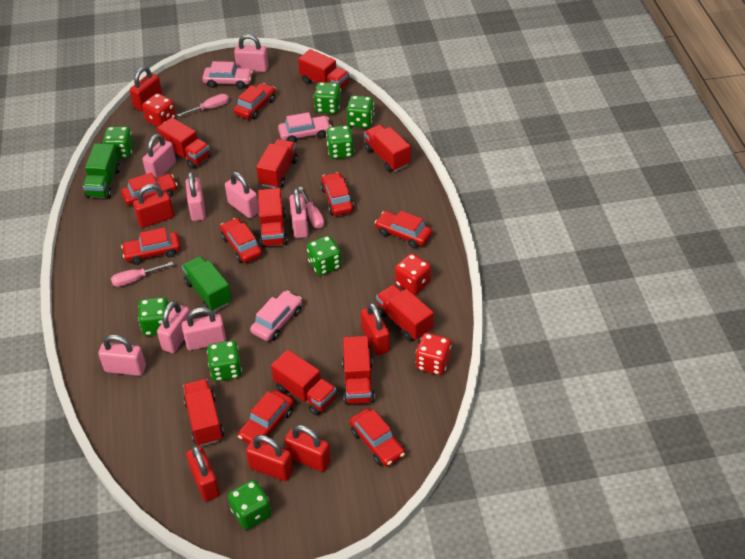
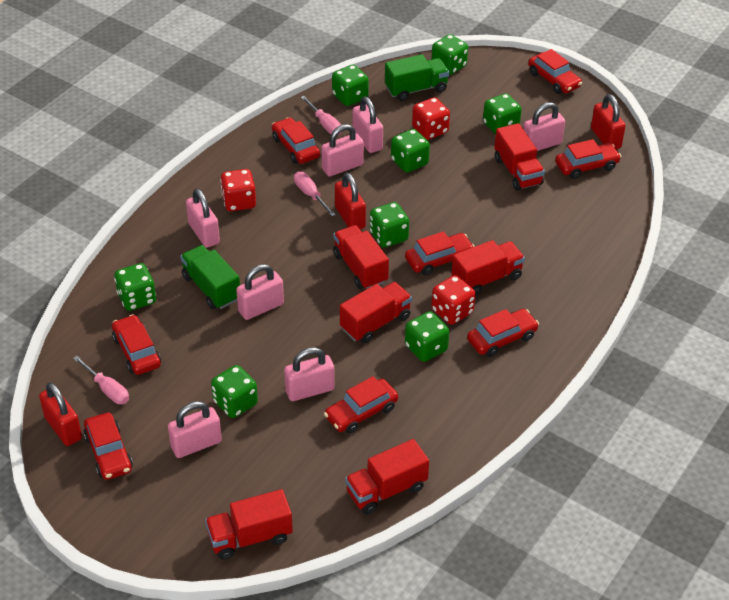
pink car: 3 -> 0
pink padlock: 8 -> 7
red padlock: 6 -> 3
red truck: 9 -> 6

